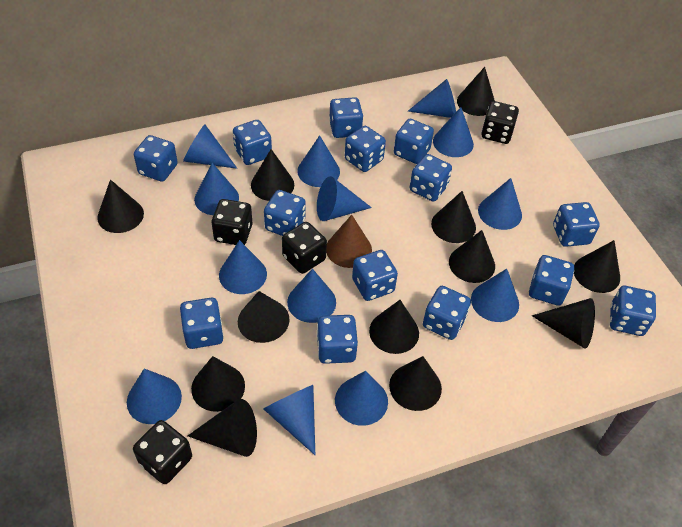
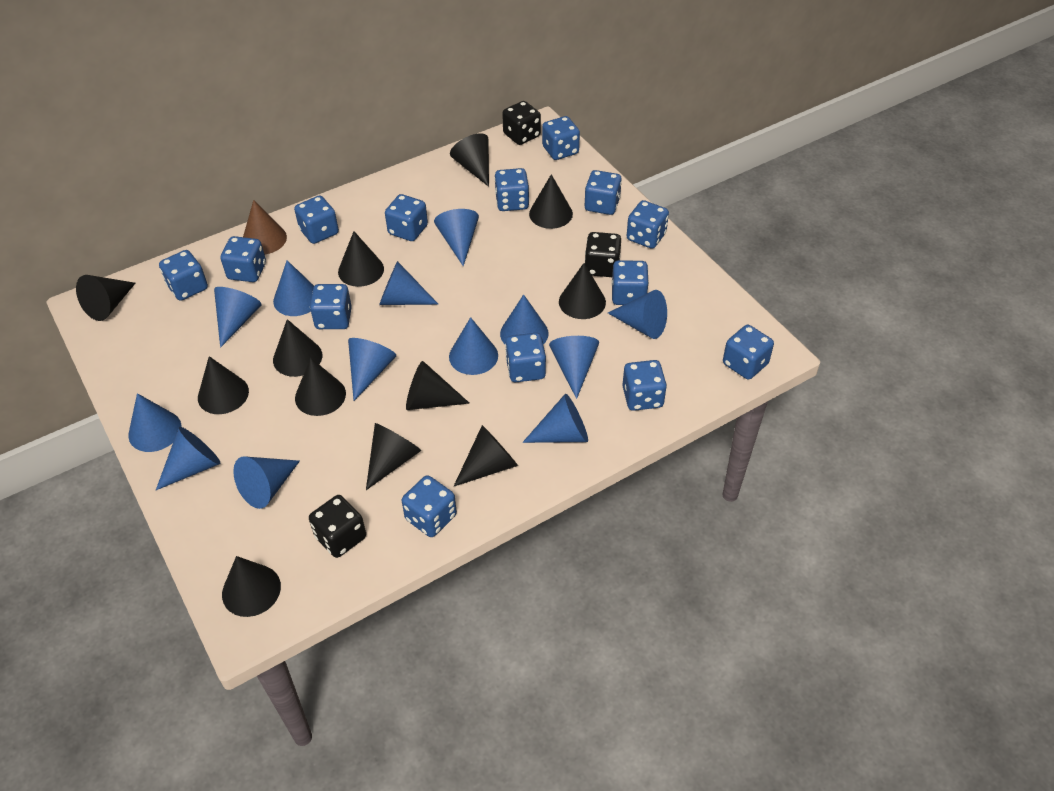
black dice: 4 -> 3

